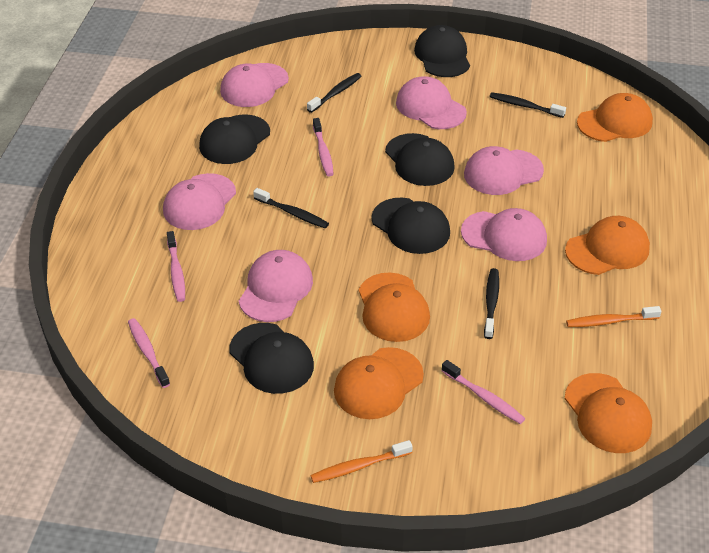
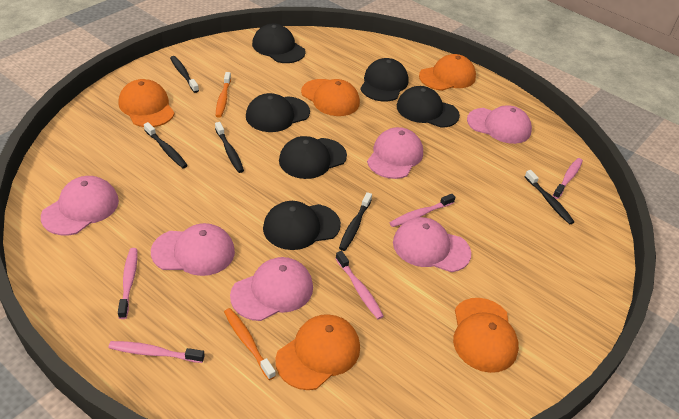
black cap: 5 -> 6
black toothbrush: 4 -> 5
pink toothbrush: 4 -> 5

